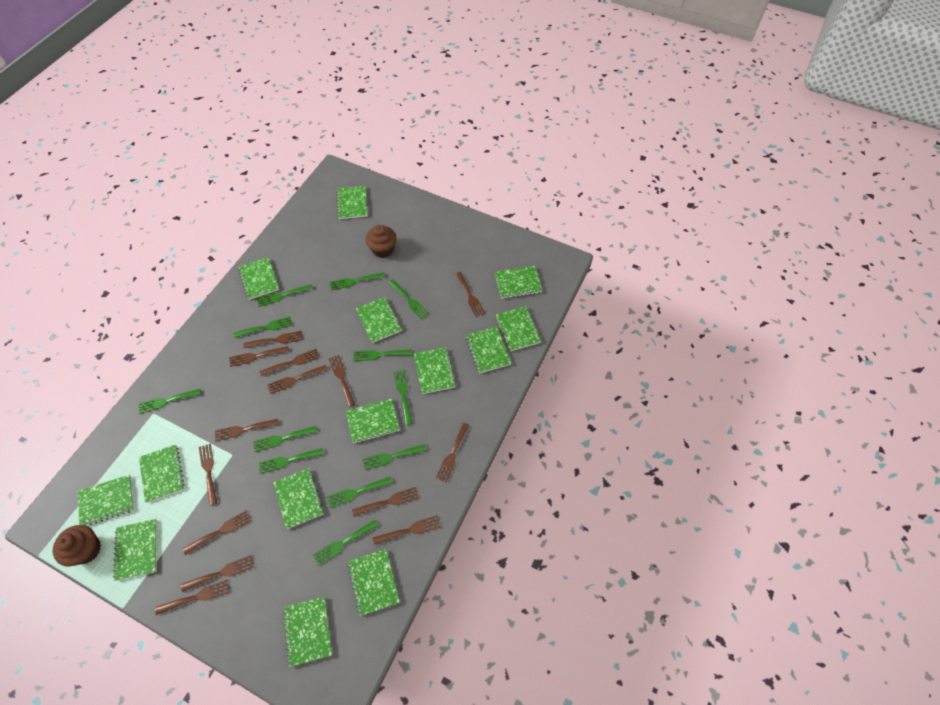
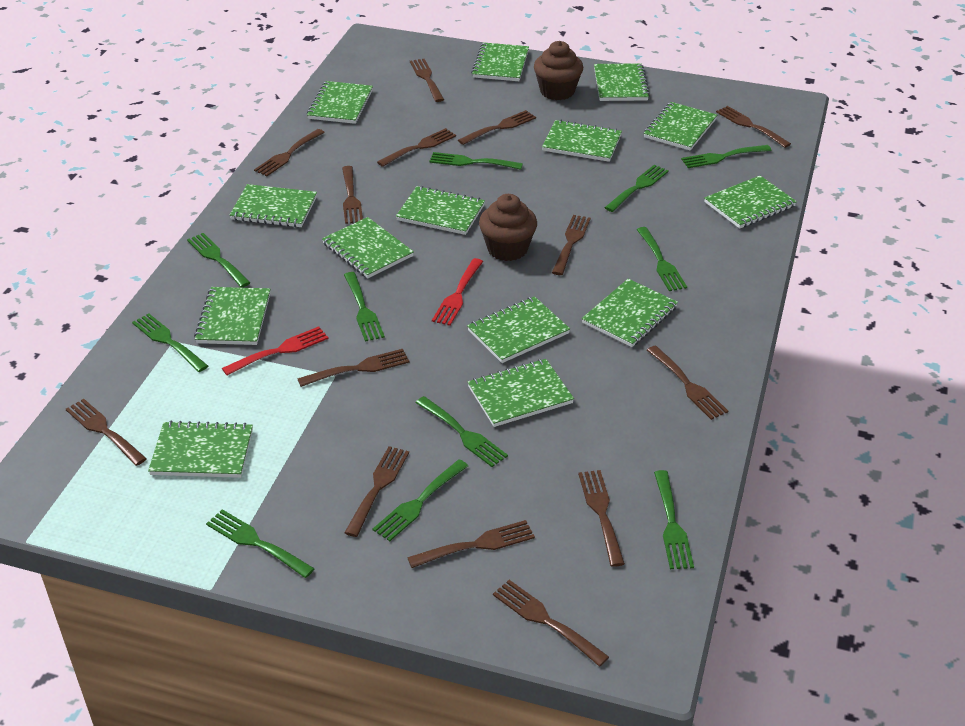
green fork: 12 -> 11
red fork: 0 -> 2

